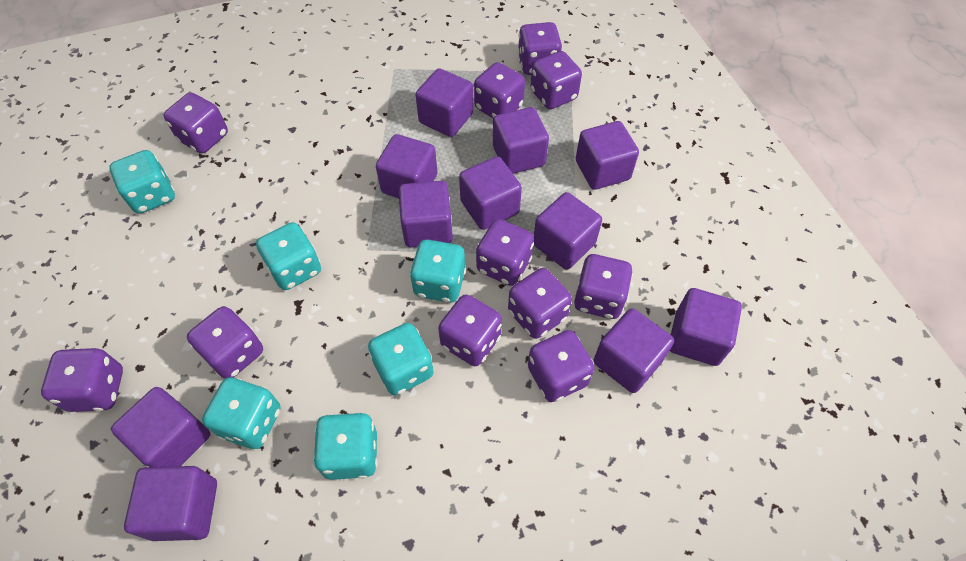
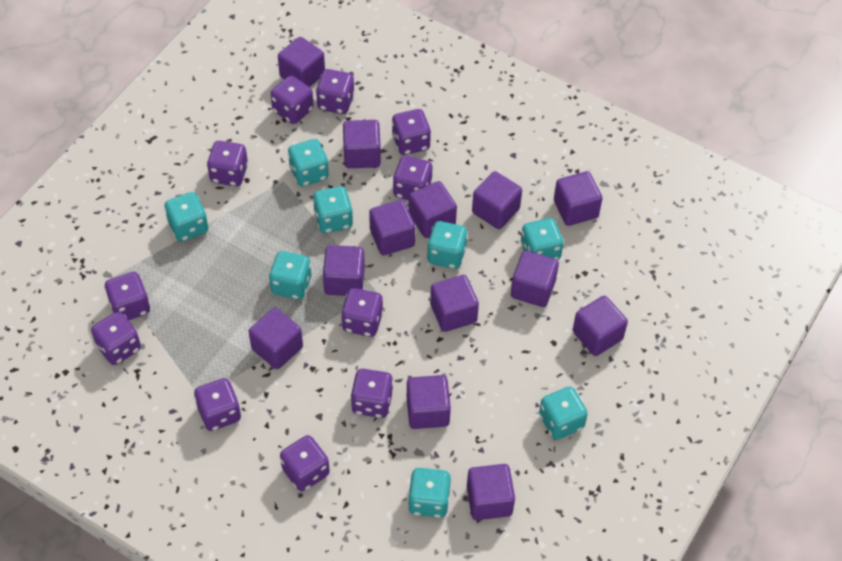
purple cube: 11 -> 13
turquoise dice: 6 -> 8

